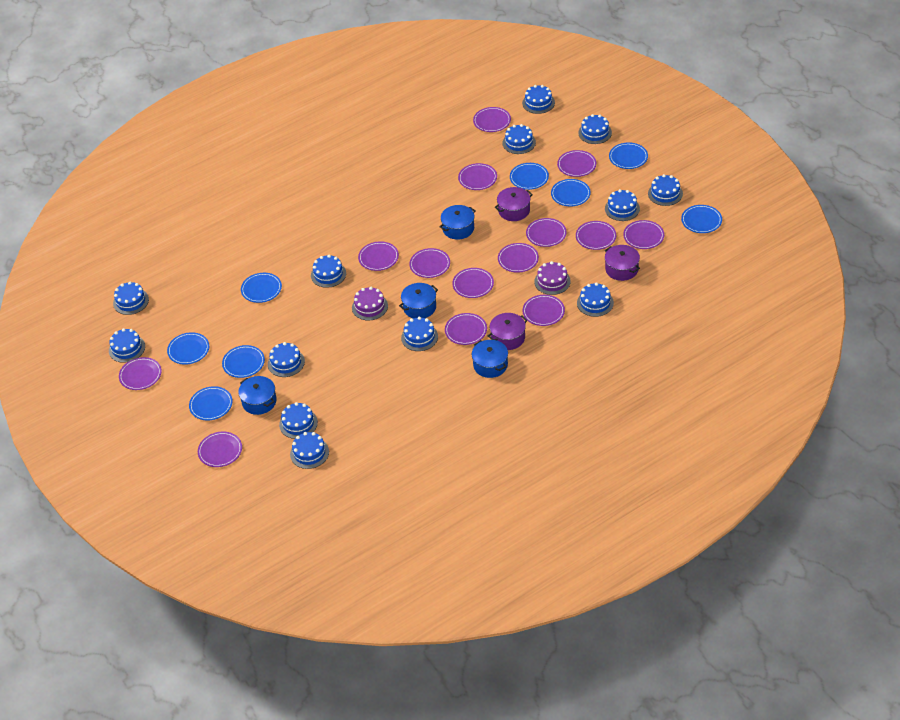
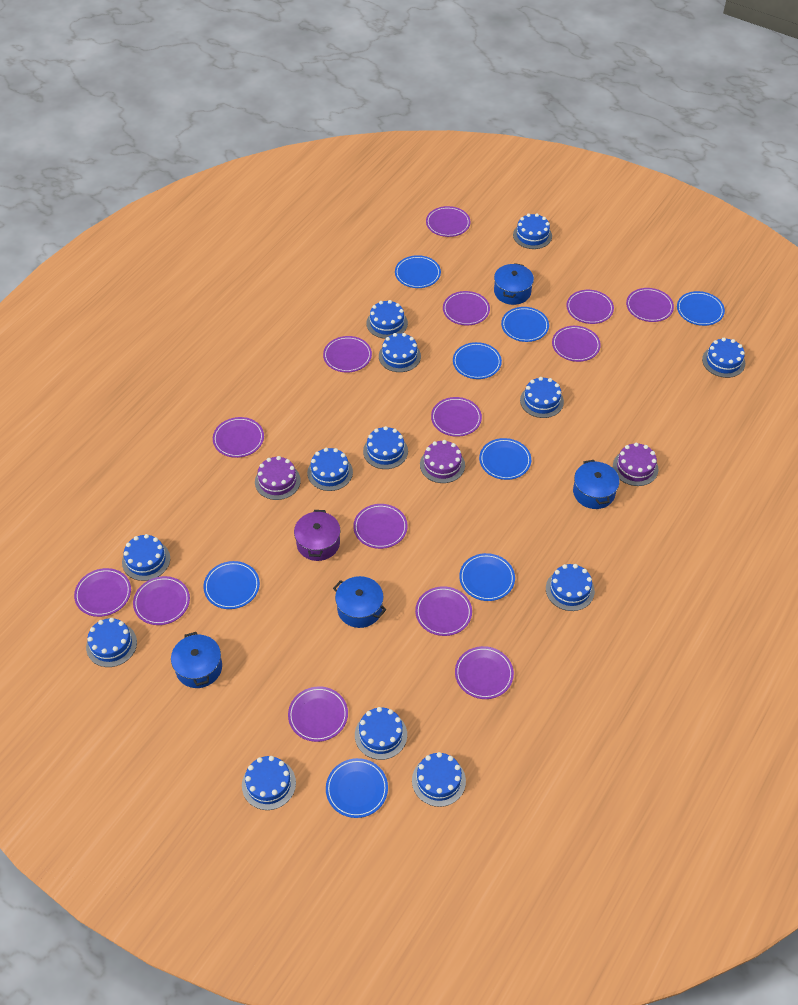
purple cake: 2 -> 3
purple pot: 3 -> 1

